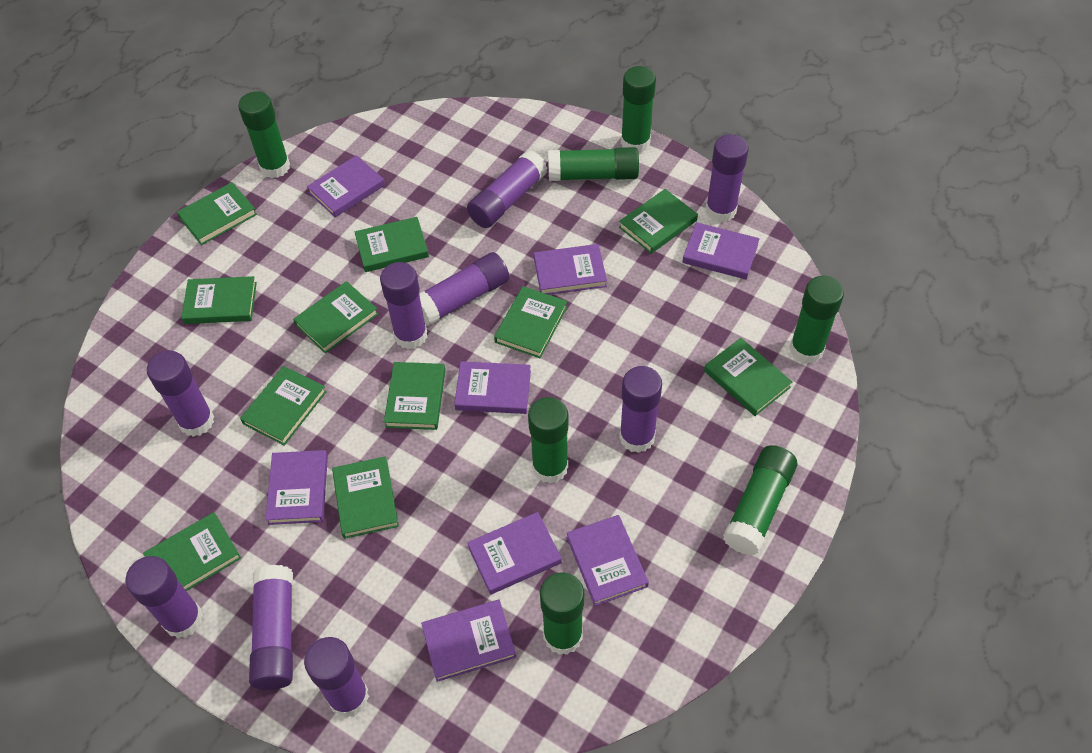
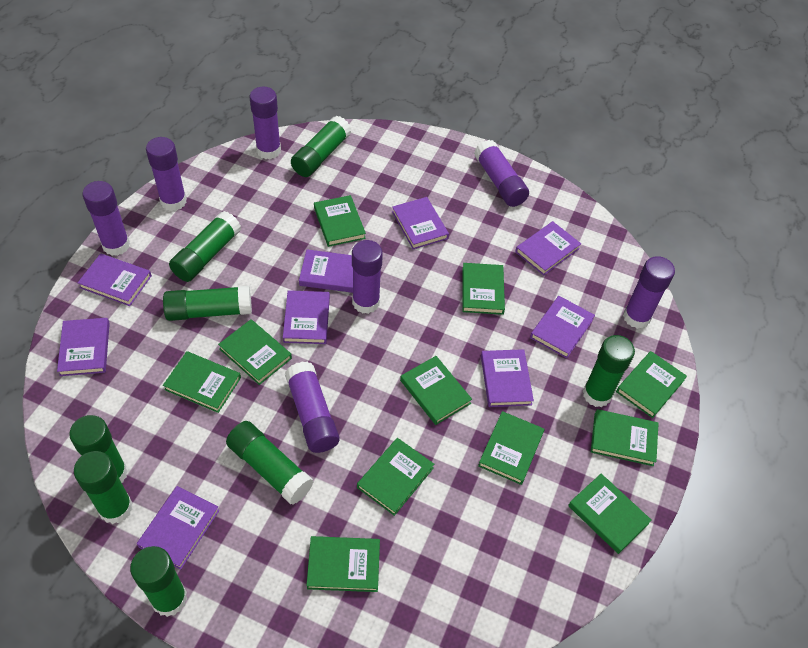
green glue stick: 7 -> 8
purple book: 8 -> 9
purple glue stick: 9 -> 7

